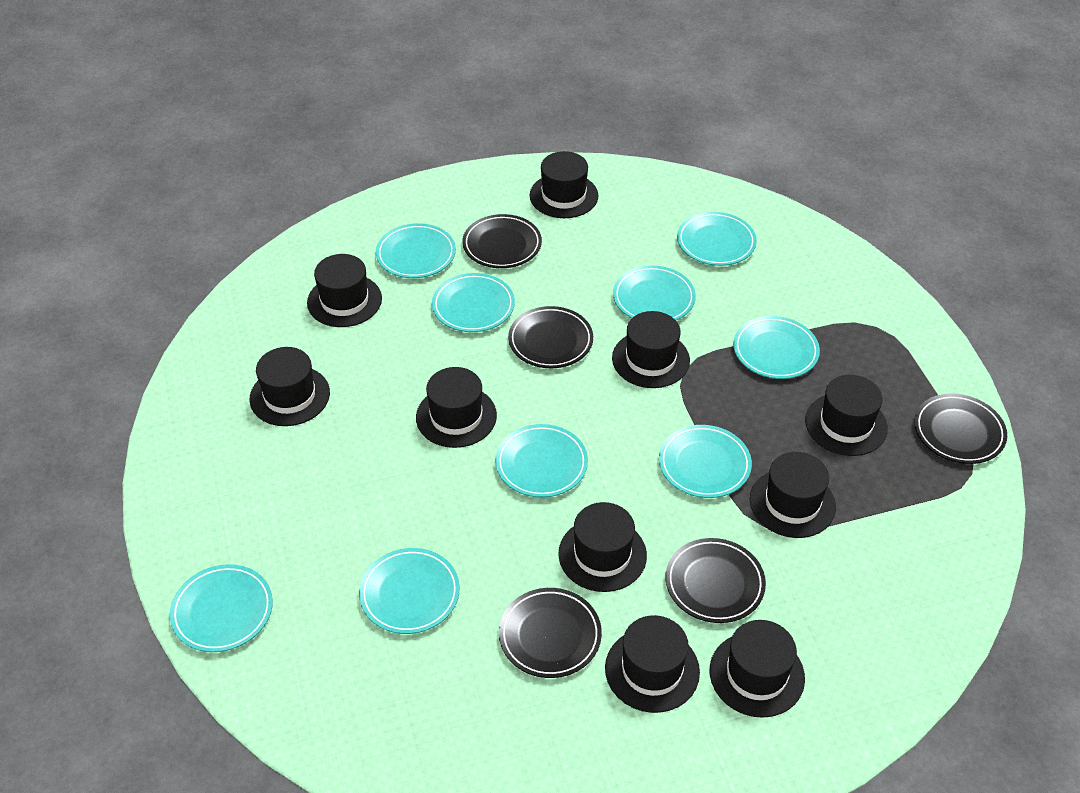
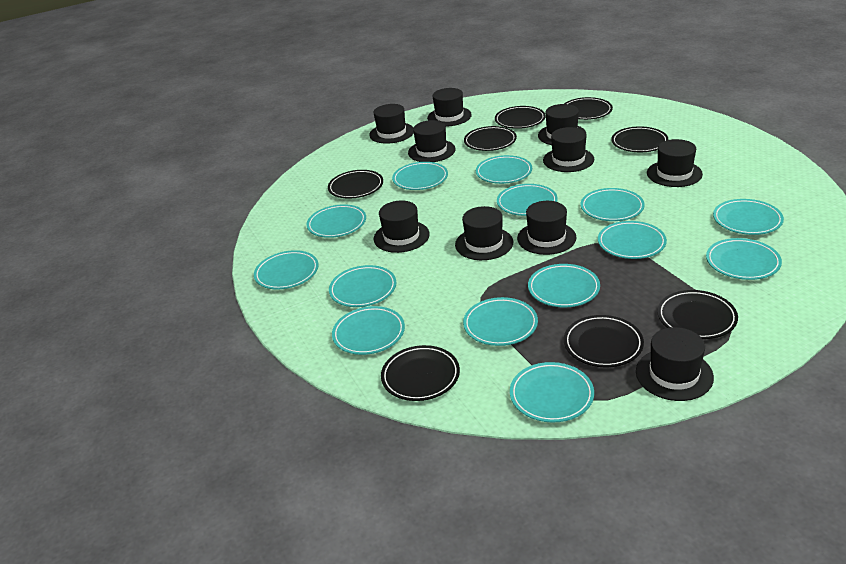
black plate: 5 -> 8
turquoise plate: 9 -> 14

